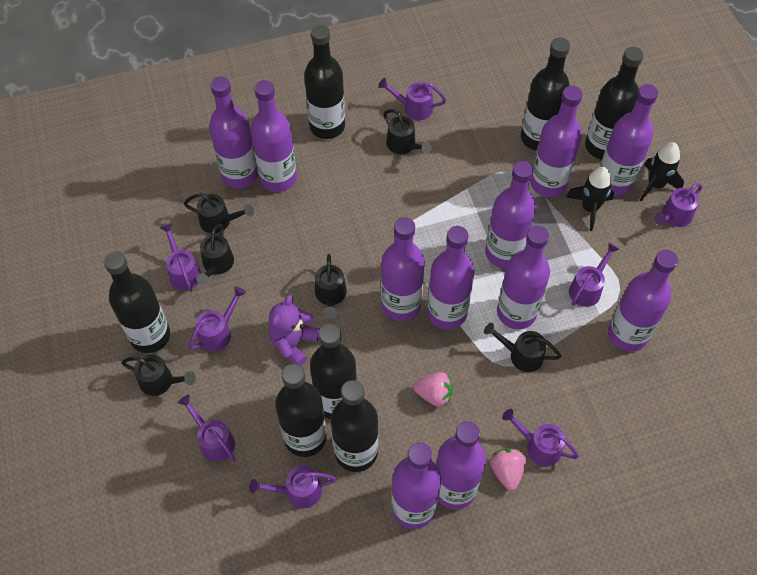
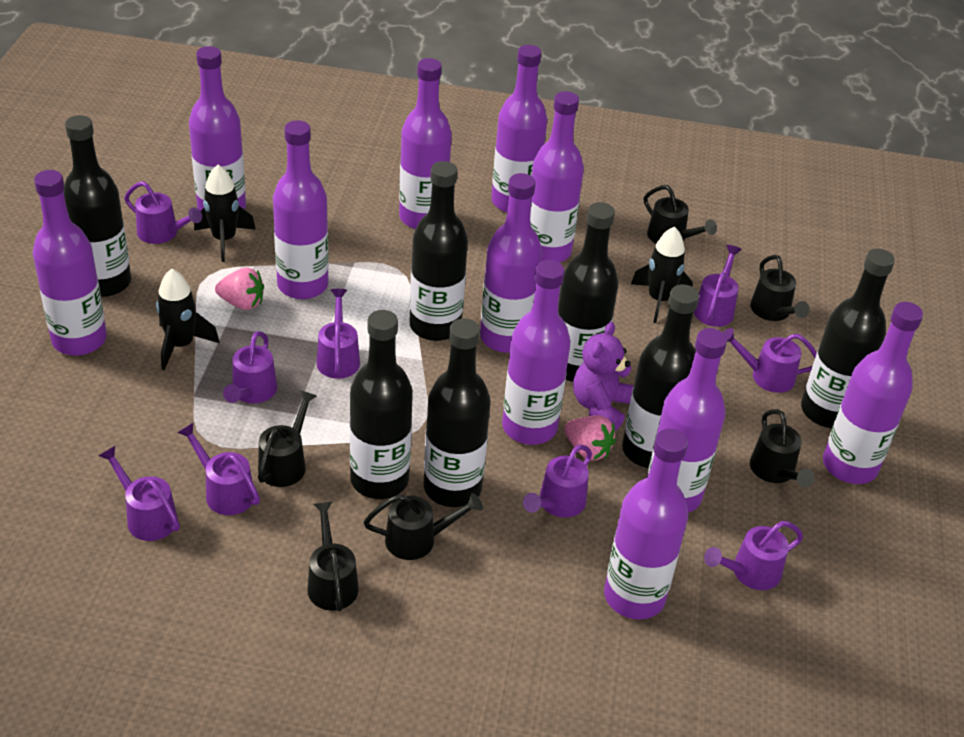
black rocket: 2 -> 3
purple watering can: 8 -> 9

